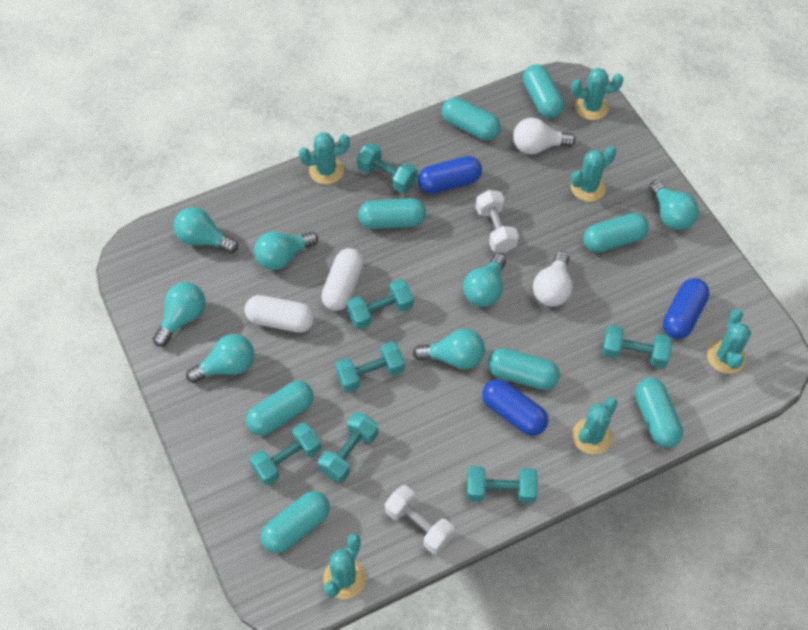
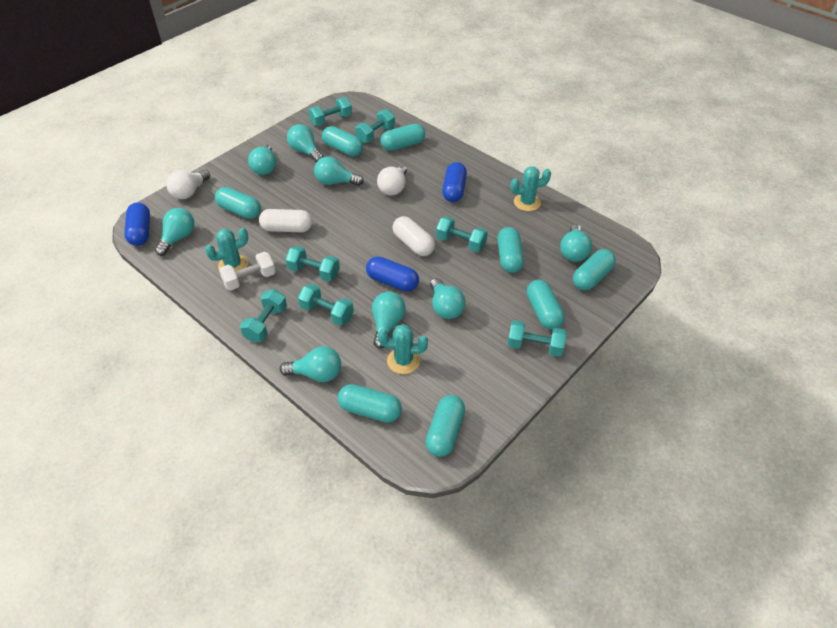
turquoise cactus: 6 -> 3
turquoise light bulb: 7 -> 8
white dumbbell: 2 -> 1

